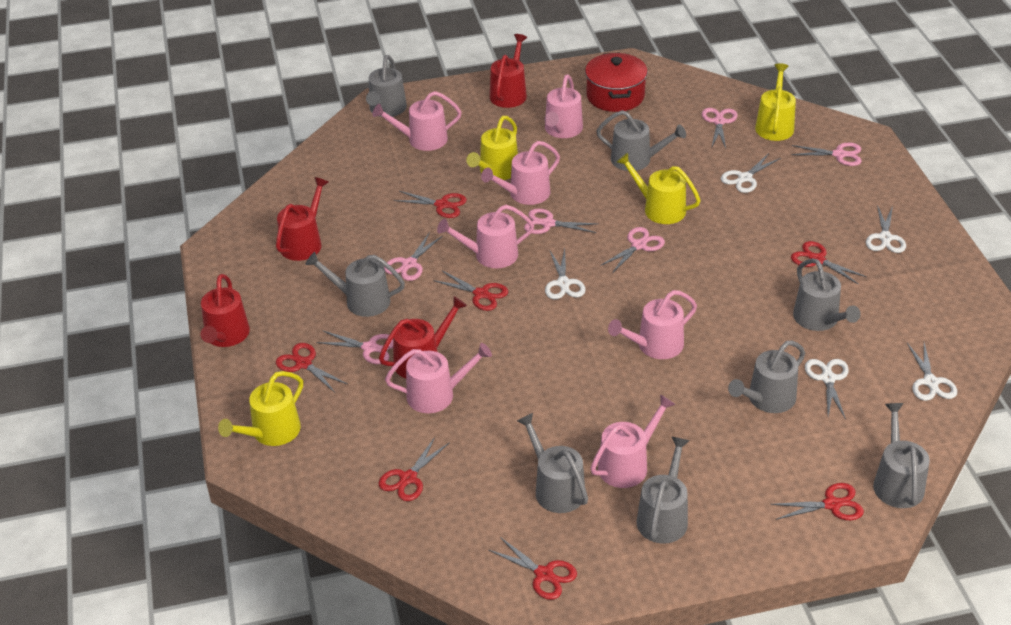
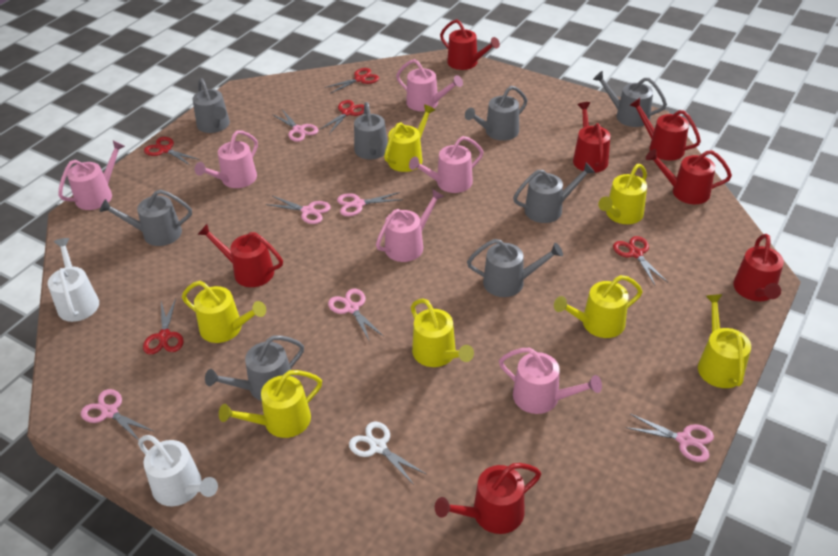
pink watering can: 7 -> 6
red pot: 1 -> 0
red scissors: 7 -> 5
red watering can: 4 -> 7
white scissors: 5 -> 1
white watering can: 0 -> 2
yellow watering can: 4 -> 7

